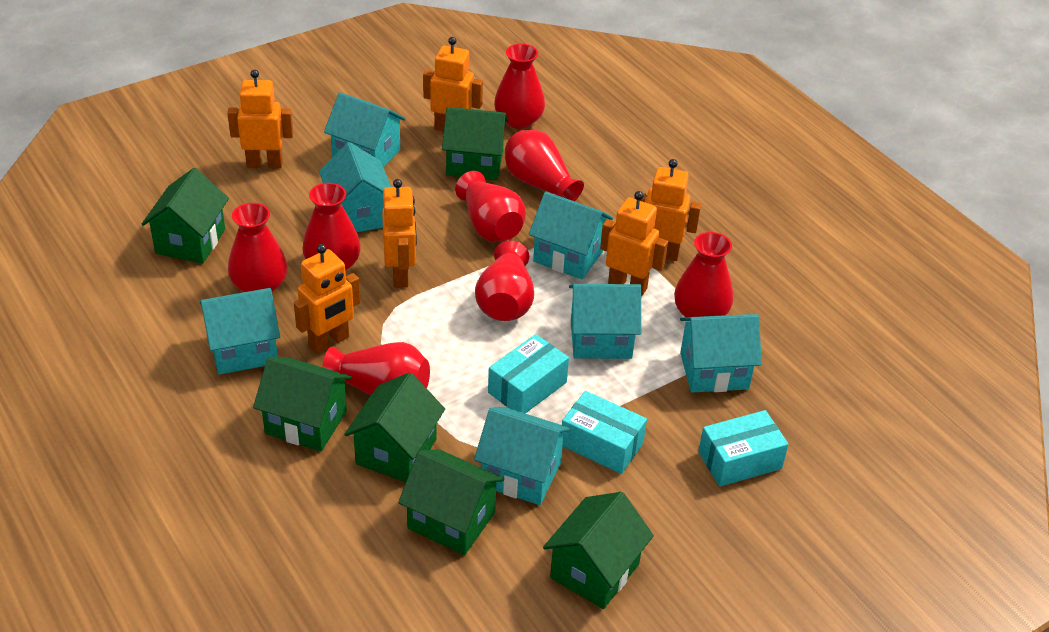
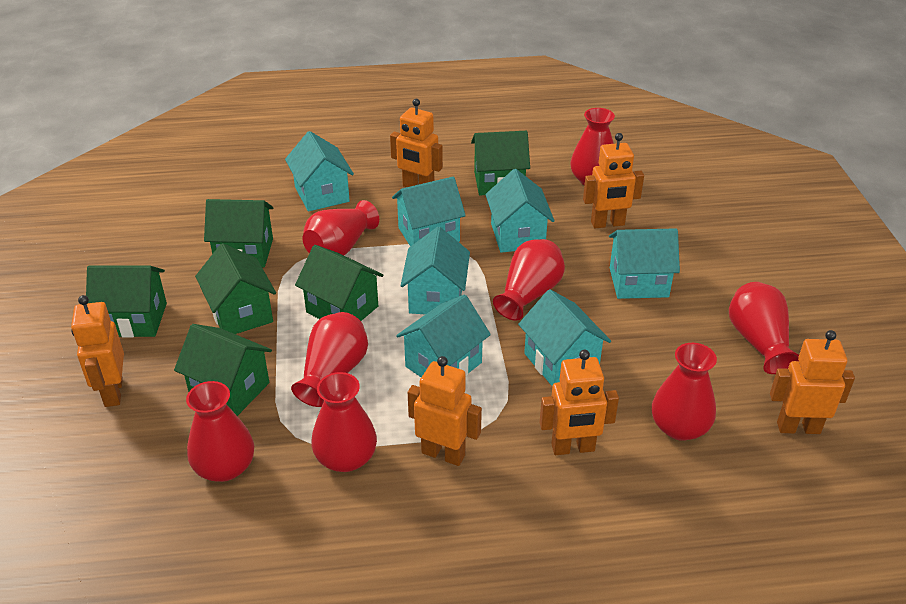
turquoise box: 3 -> 0

